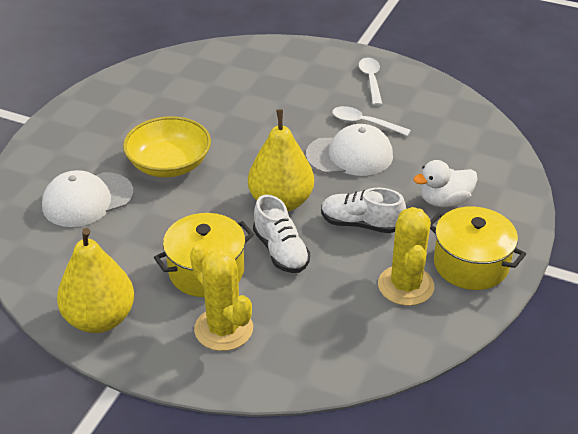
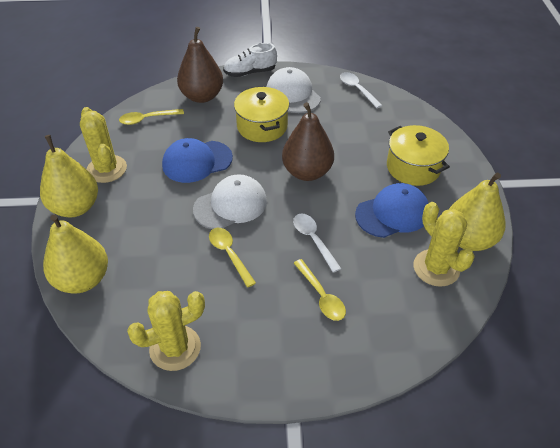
blue cap: 0 -> 2
brown pear: 0 -> 2
white duck: 1 -> 0
white shoe: 2 -> 1
yellow bowl: 1 -> 0
yellow cactus: 2 -> 3
yellow pear: 2 -> 3
yellow spoon: 0 -> 3

